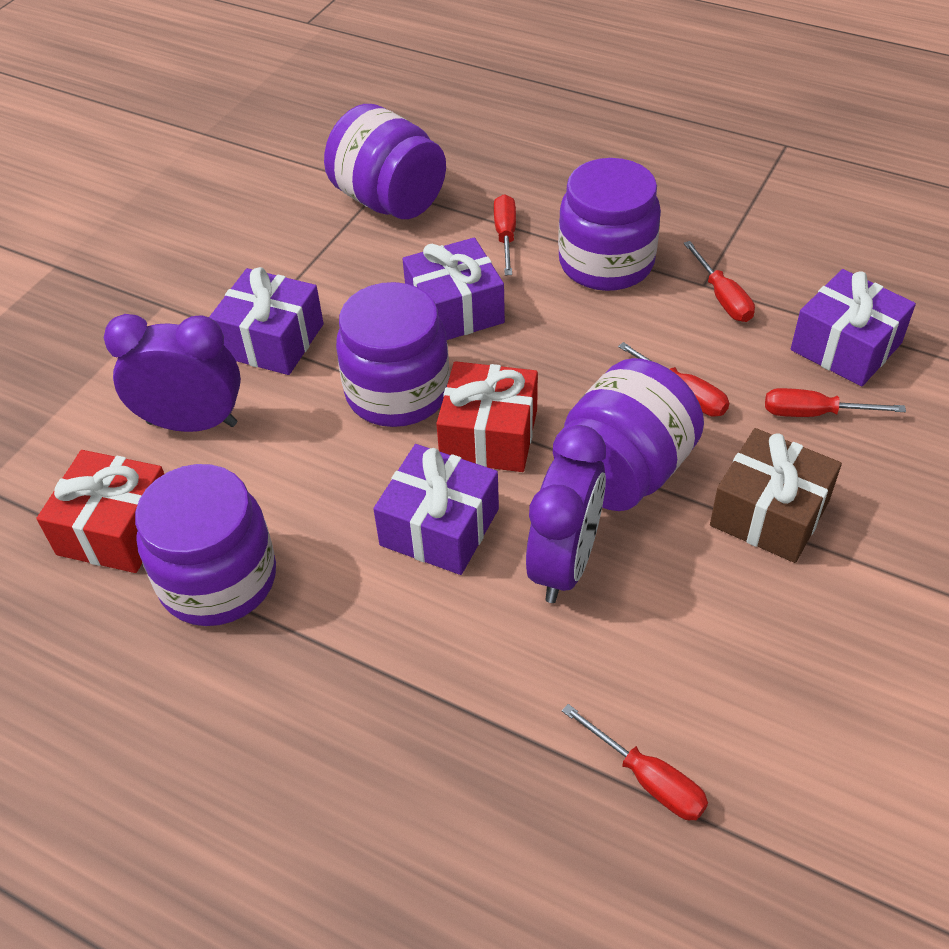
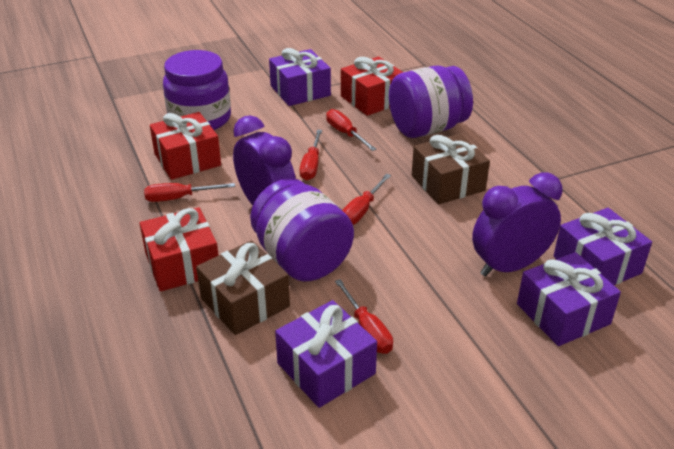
brown gift: 1 -> 2
purple jar: 5 -> 3
red gift: 2 -> 3

